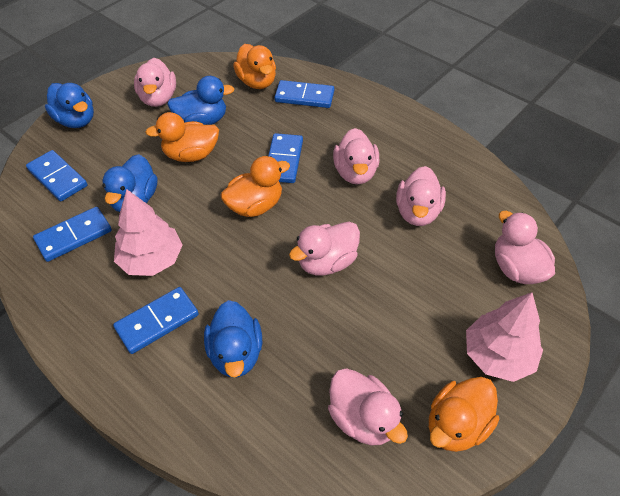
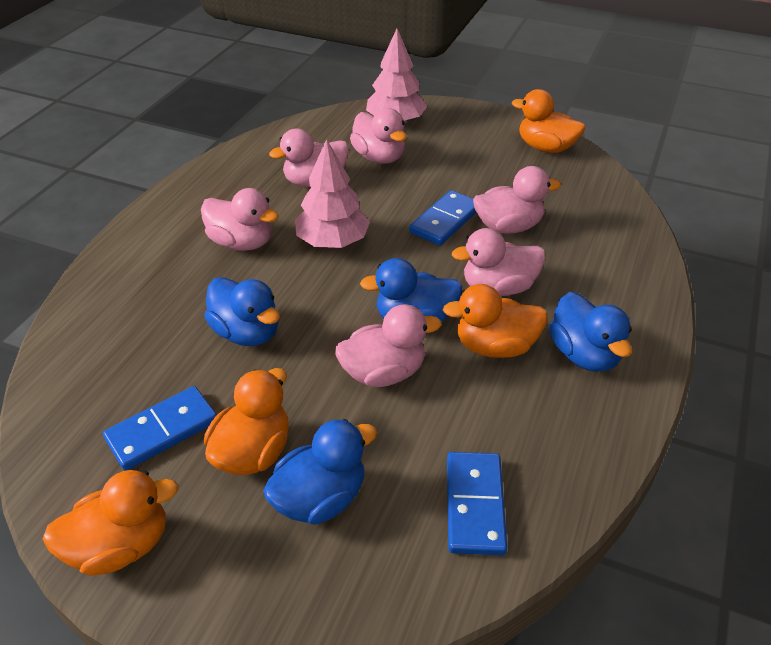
blue domino: 5 -> 3

